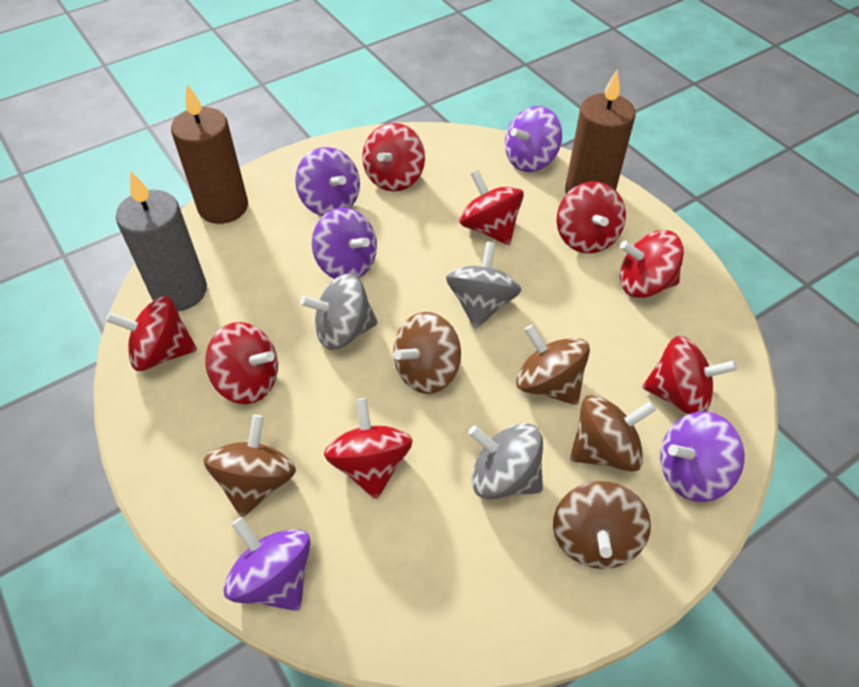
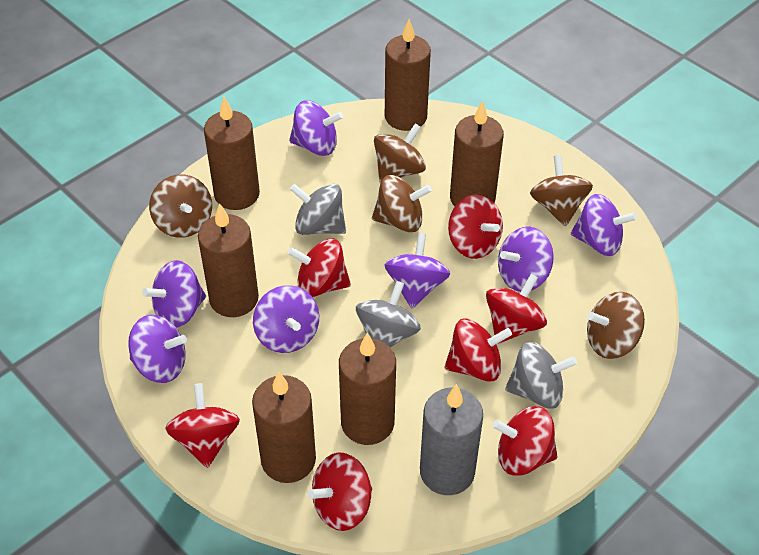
brown candle: 2 -> 6
purple spinning top: 5 -> 7
red spinning top: 8 -> 7

